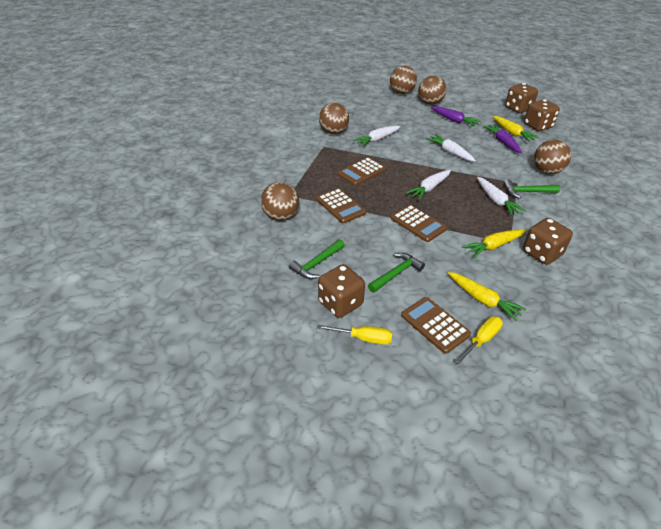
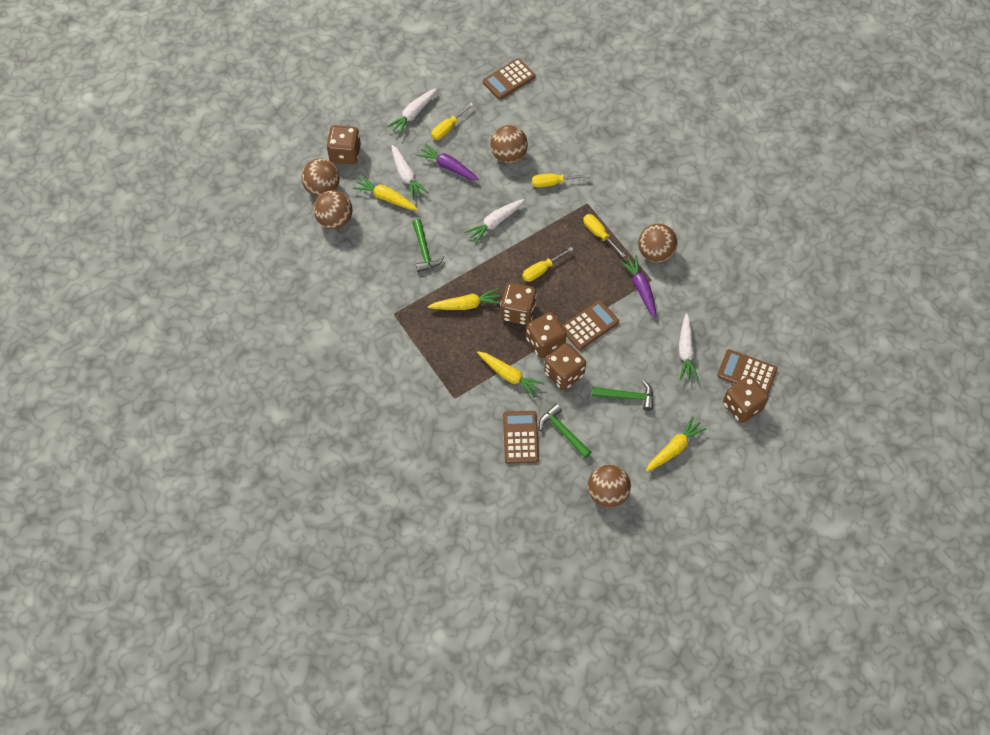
brown dice: 4 -> 5
yellow carrot: 3 -> 4
yellow screwdriver: 2 -> 4

